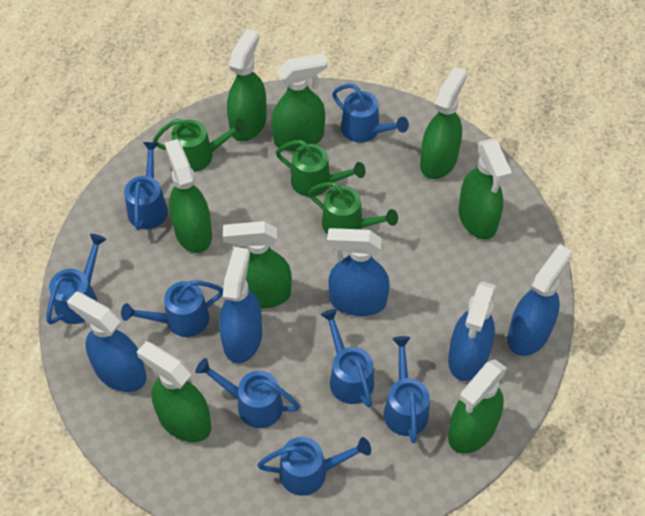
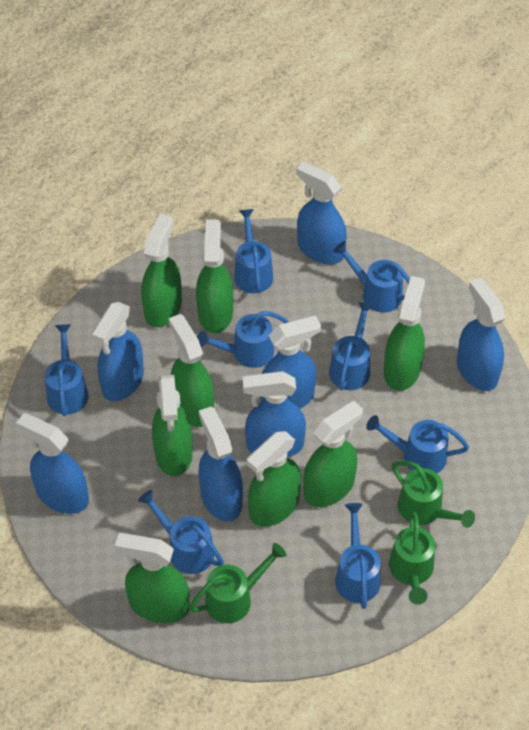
blue spray bottle: 5 -> 7

